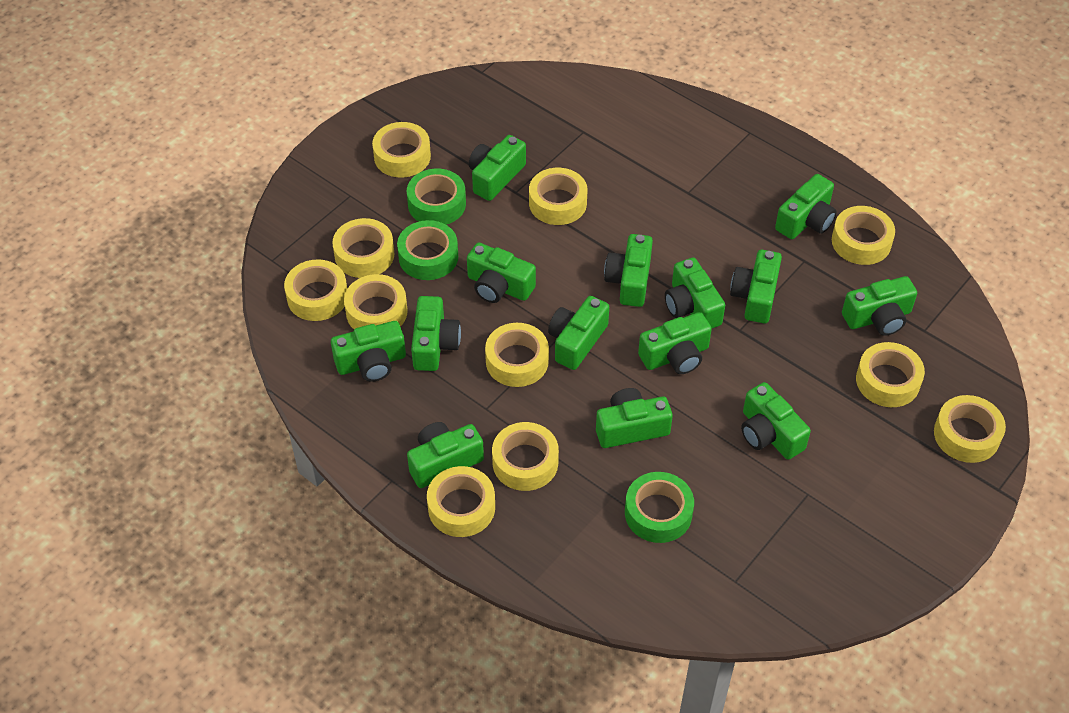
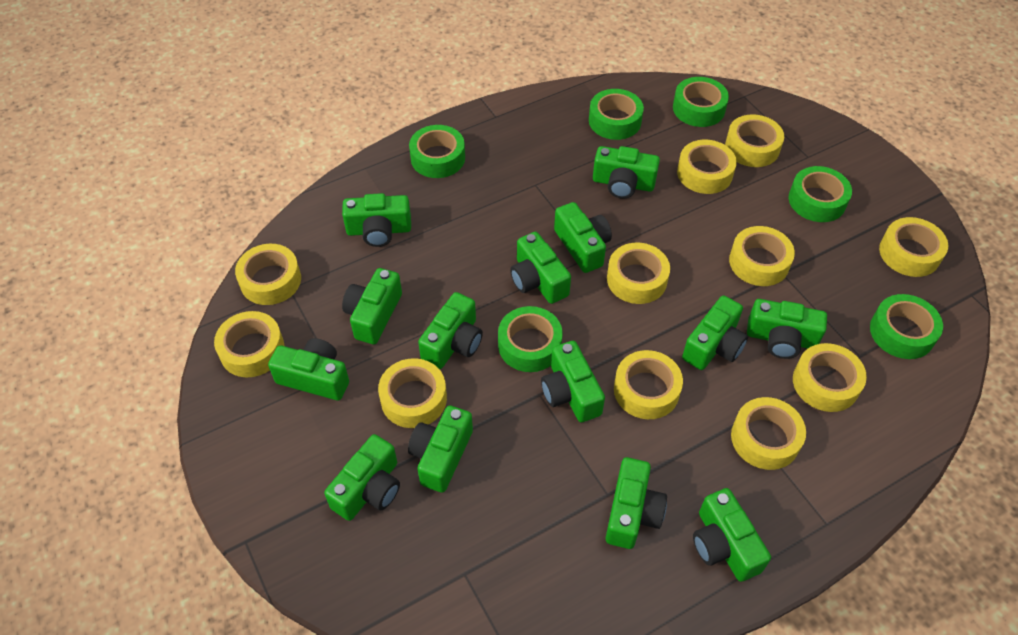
green tape: 3 -> 6

